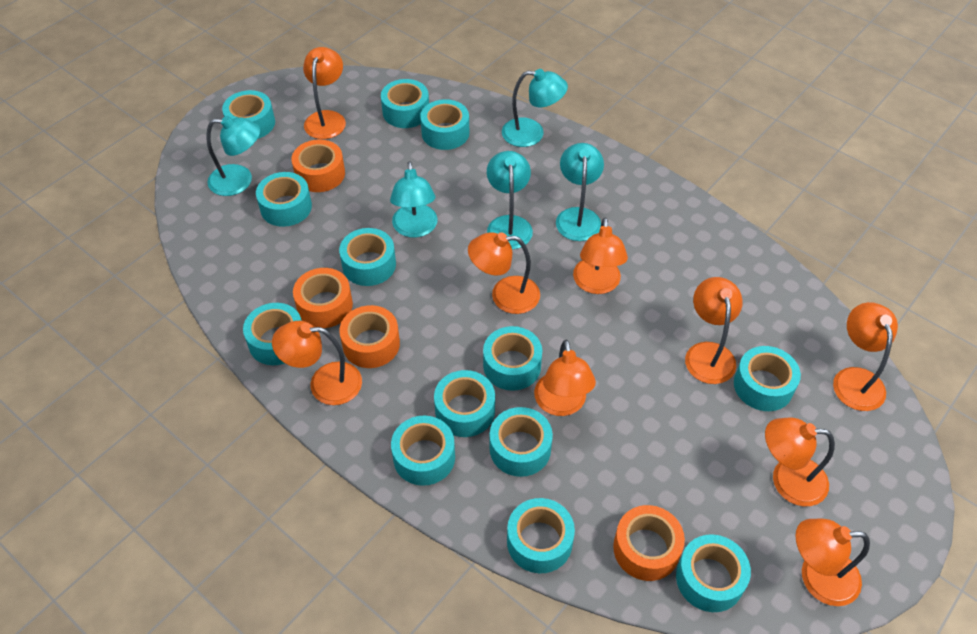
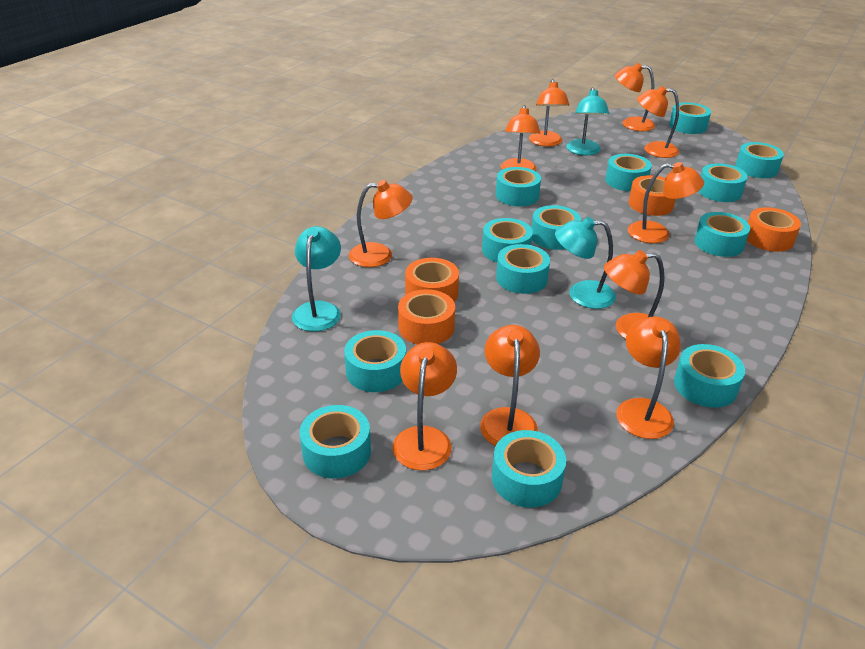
orange lamp: 9 -> 10
turquoise lamp: 5 -> 3

